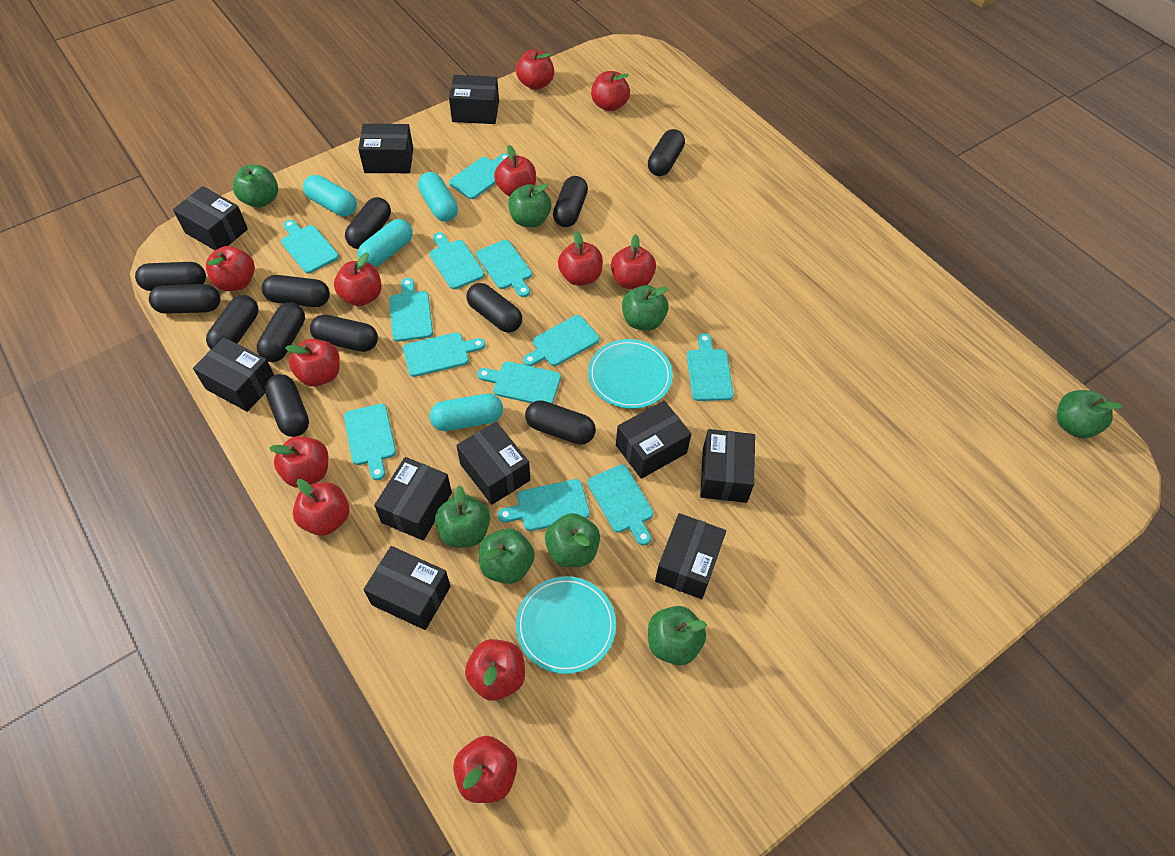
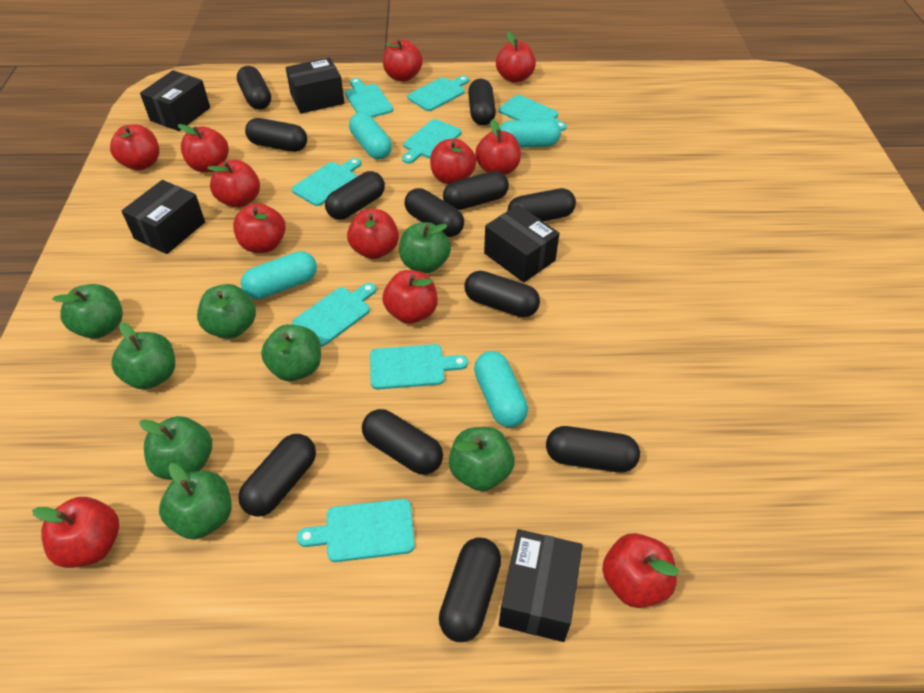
black box: 10 -> 5
turquoise cutting board: 12 -> 8
turquoise plate: 2 -> 0

